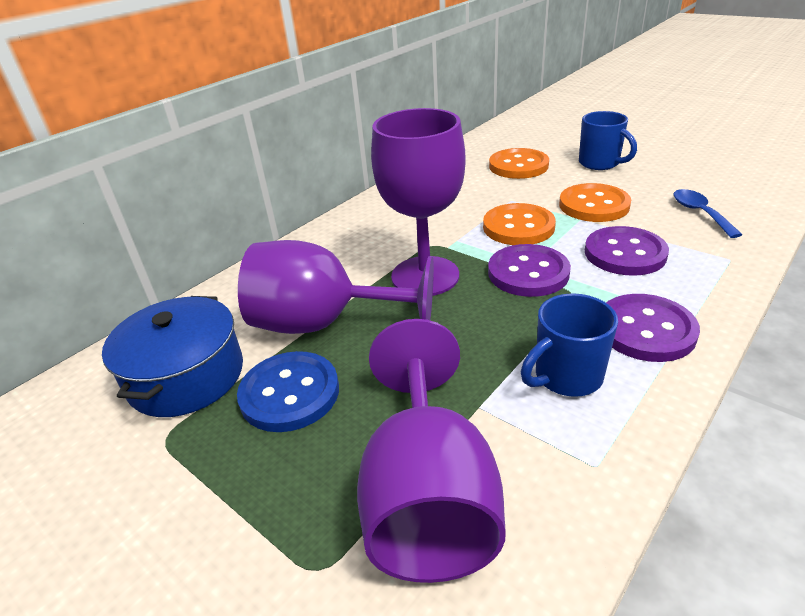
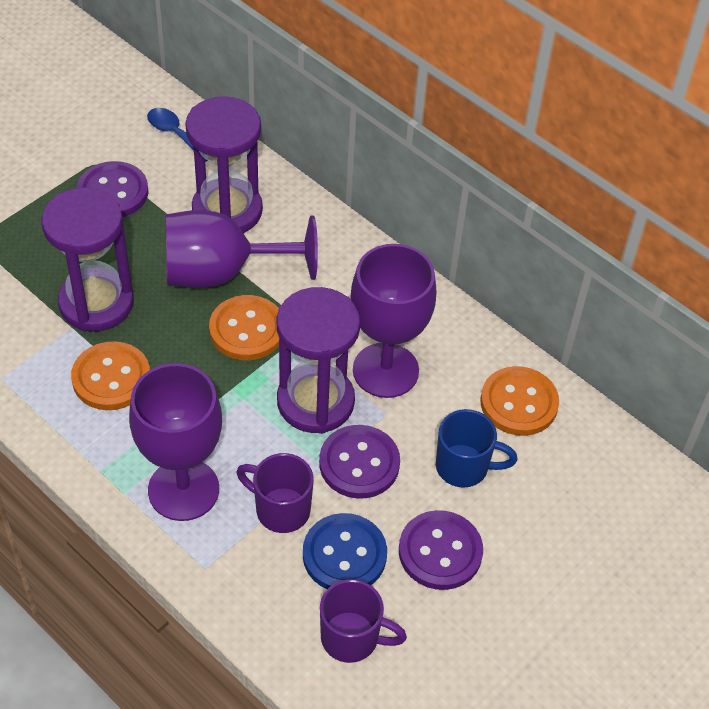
blue mug: 2 -> 1
blue pot: 1 -> 0
purple hourglass: 0 -> 3
purple mug: 0 -> 2

